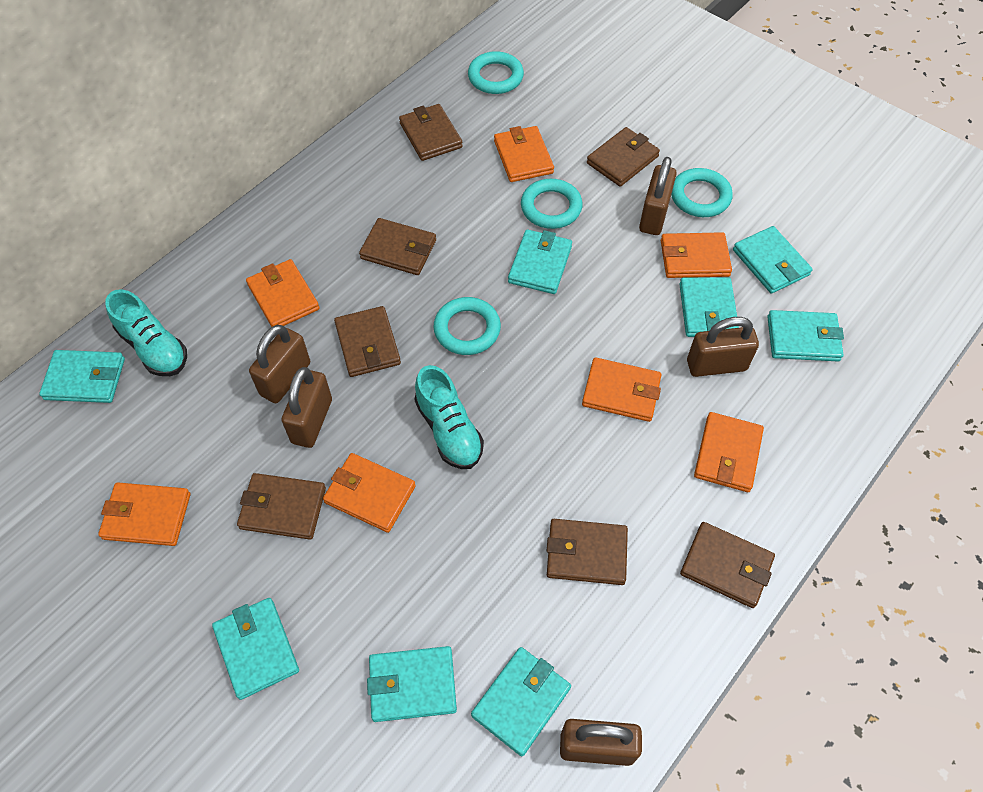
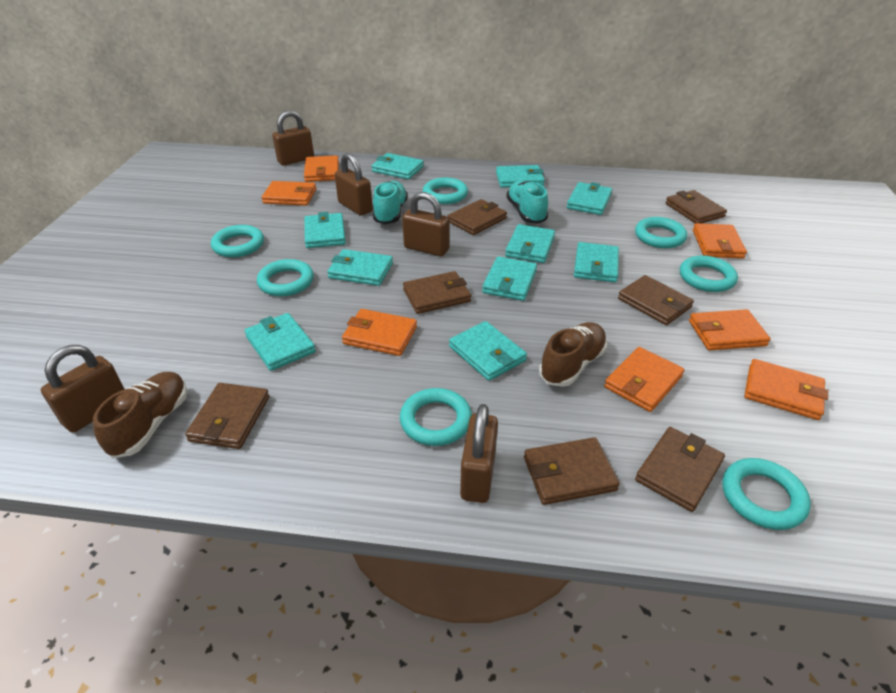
brown shoe: 0 -> 2
turquoise ring: 4 -> 7
turquoise wallet: 8 -> 10

